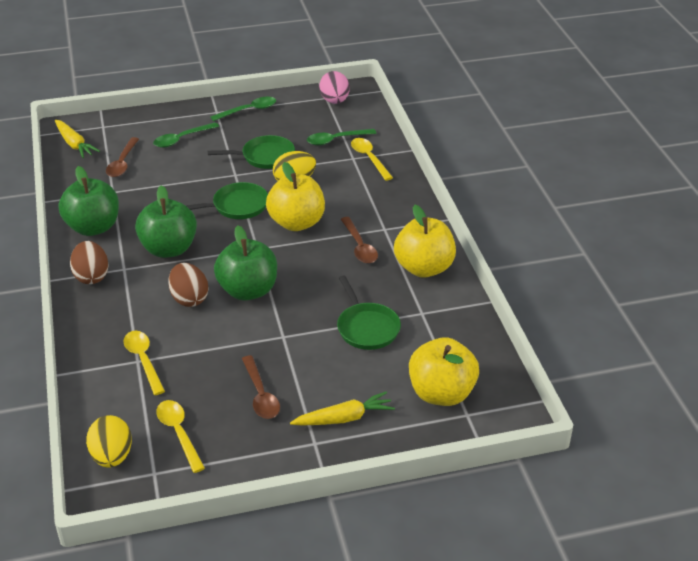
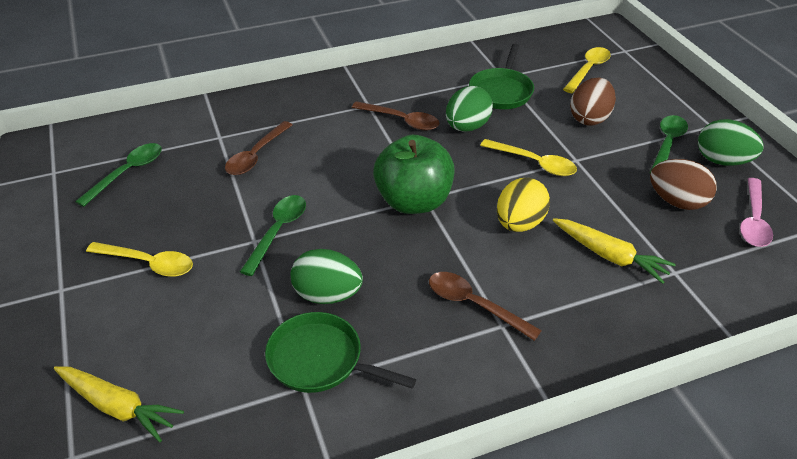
green apple: 3 -> 1
green egg: 0 -> 3
green pan: 3 -> 2
pink egg: 1 -> 0
pink spoon: 0 -> 1
yellow apple: 3 -> 0
yellow egg: 2 -> 1

